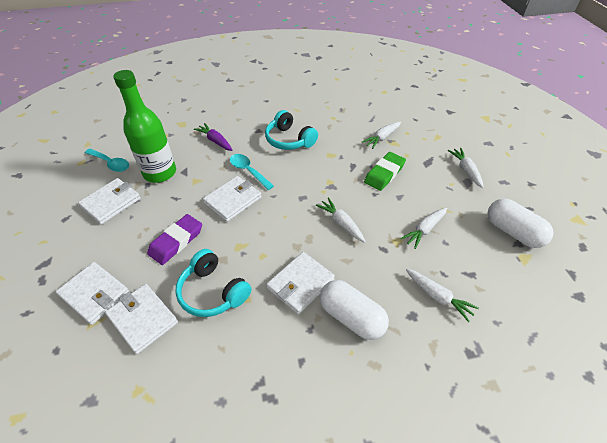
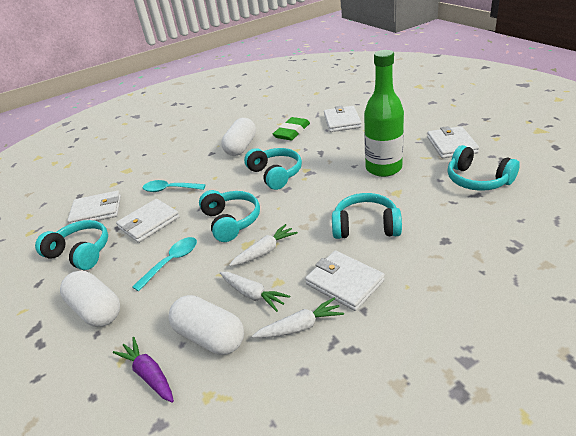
purple eraser: 1 -> 0
turquoise headphones: 2 -> 5
white capsule: 2 -> 3
white carrot: 5 -> 3

